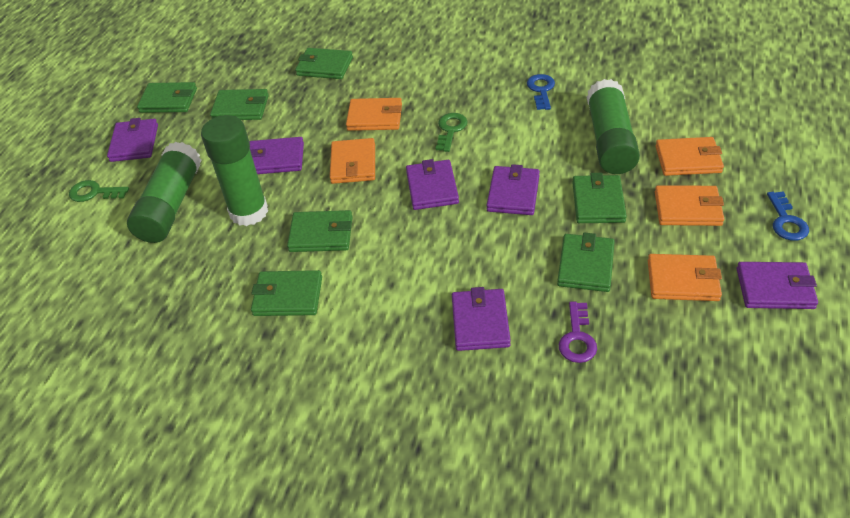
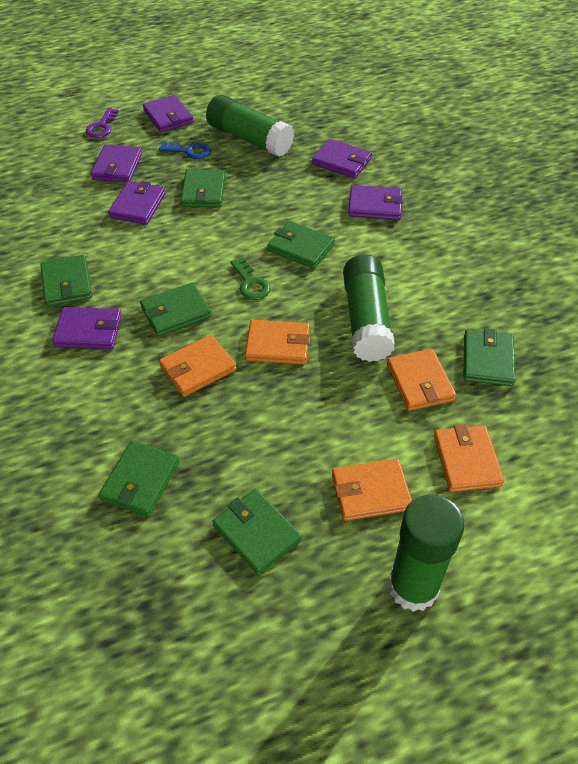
blue key: 2 -> 1
green key: 2 -> 1

